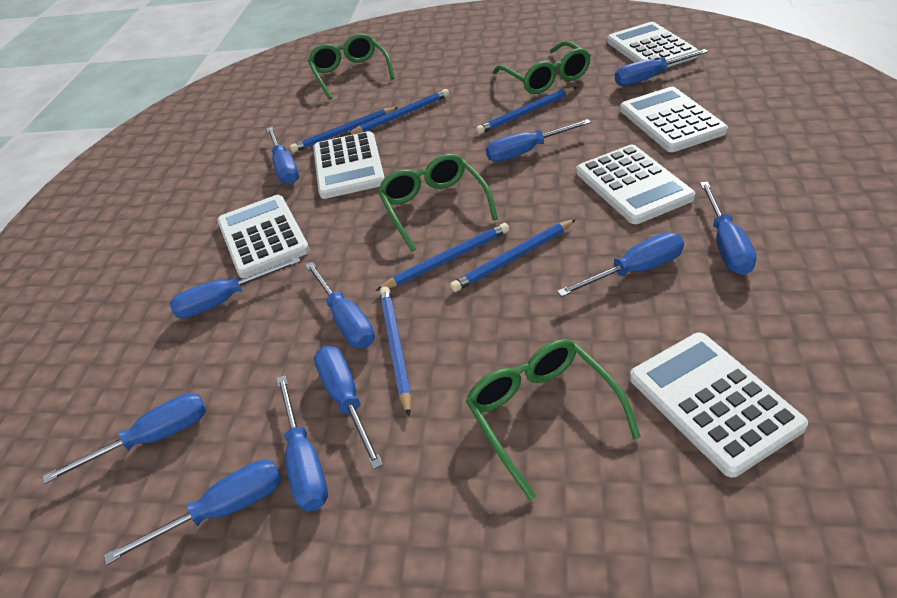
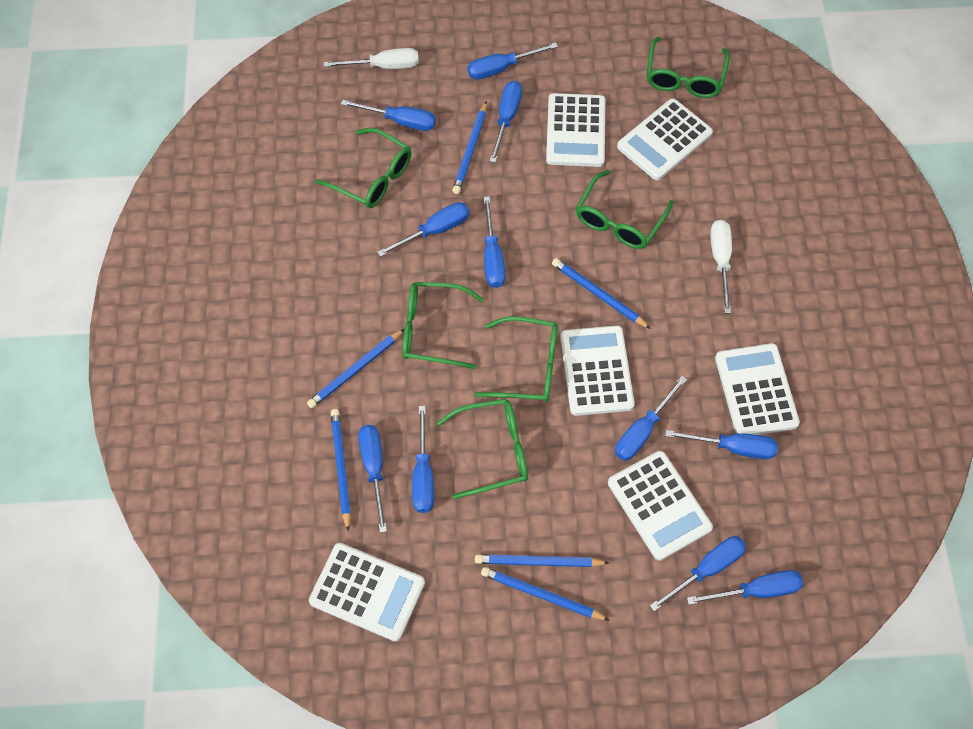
green glasses: 4 -> 6
white screwdriver: 0 -> 2

